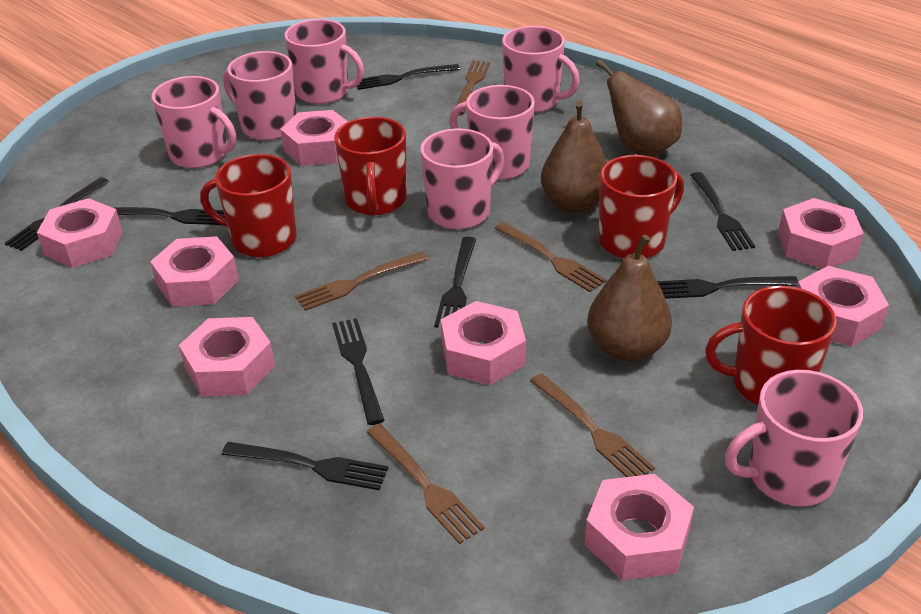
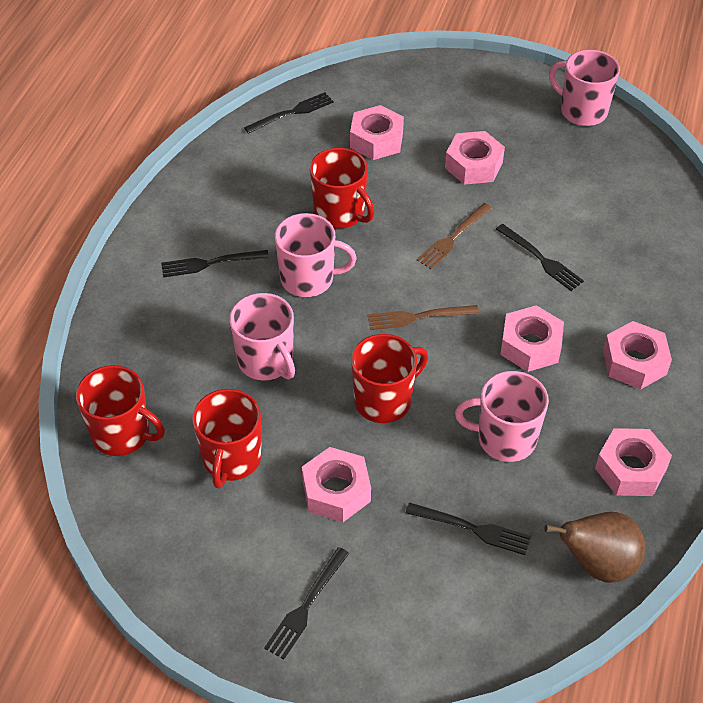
black fork: 8 -> 5
brown fork: 5 -> 2
brown pear: 3 -> 1
pink mug: 7 -> 4
pink nut: 8 -> 6

